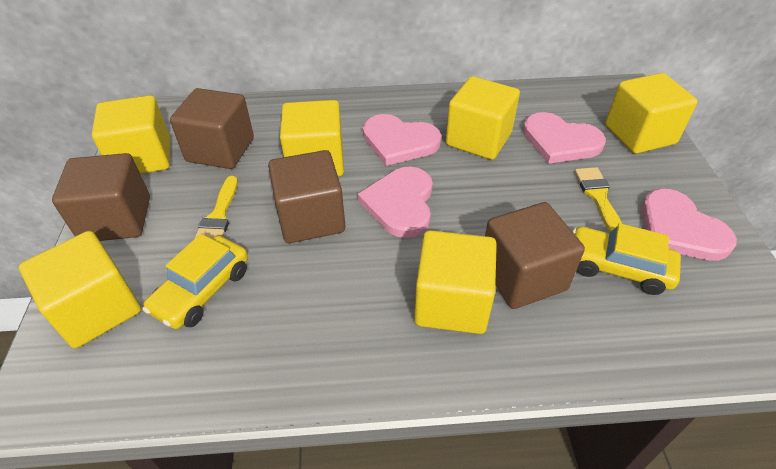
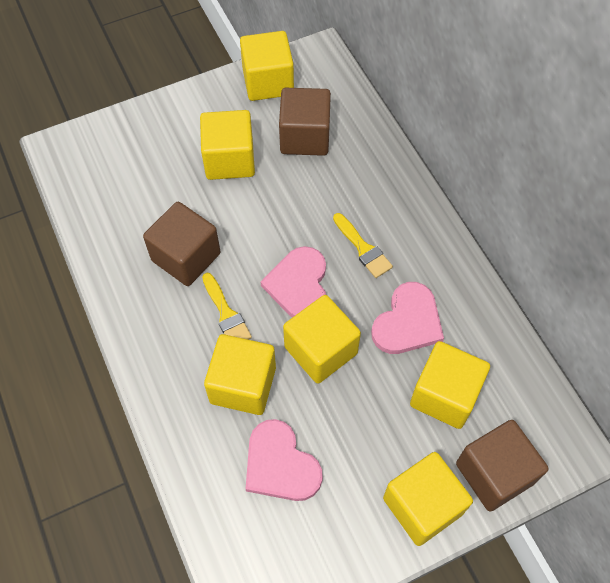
brown cube: 4 -> 3
pink heart: 4 -> 3
yellow car: 2 -> 0

